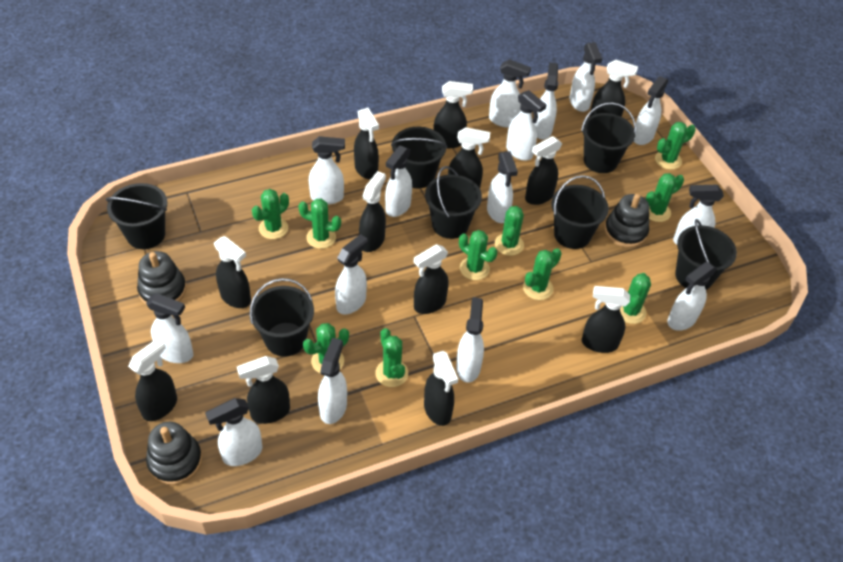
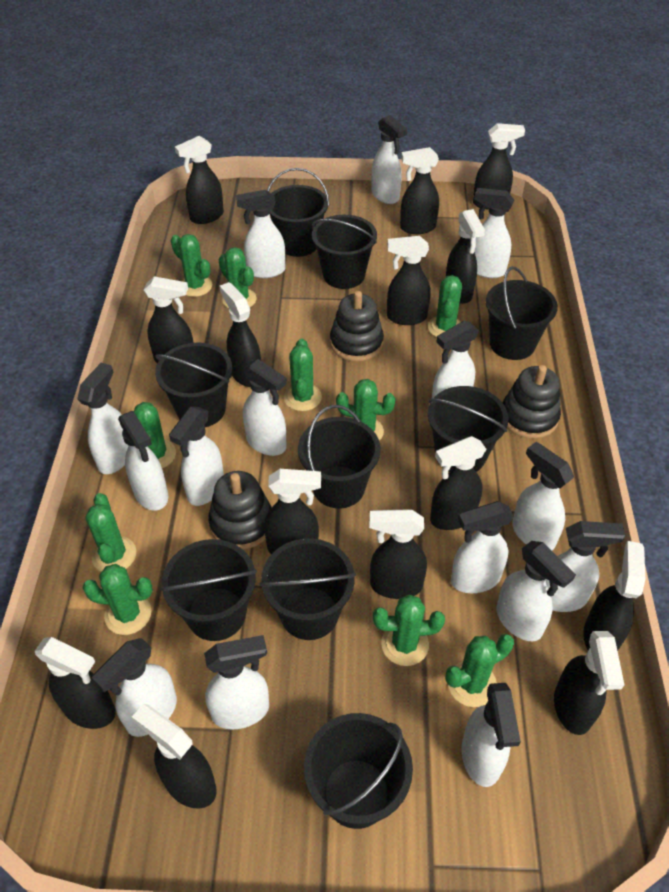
black bucket: 7 -> 9
black spray bottle: 12 -> 14

